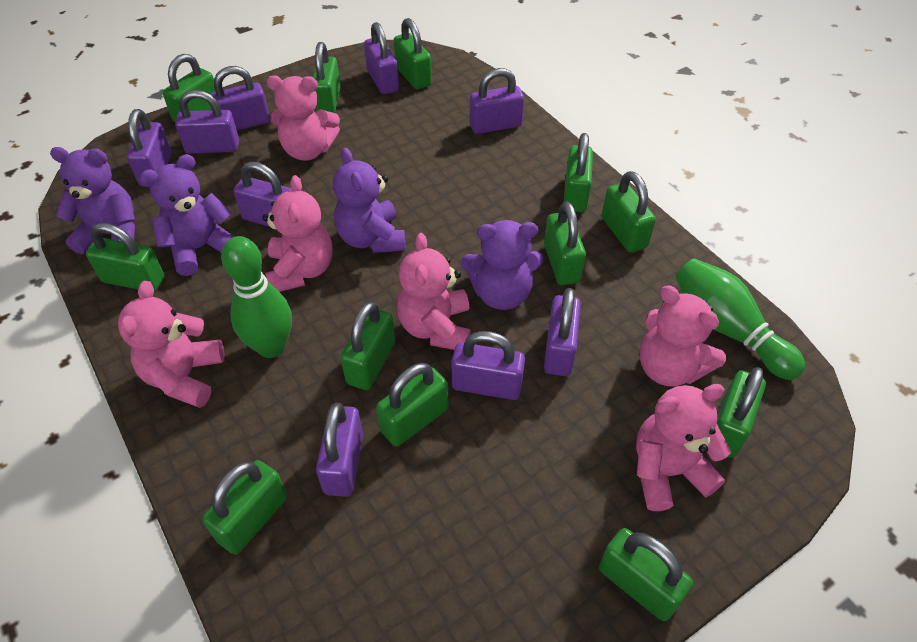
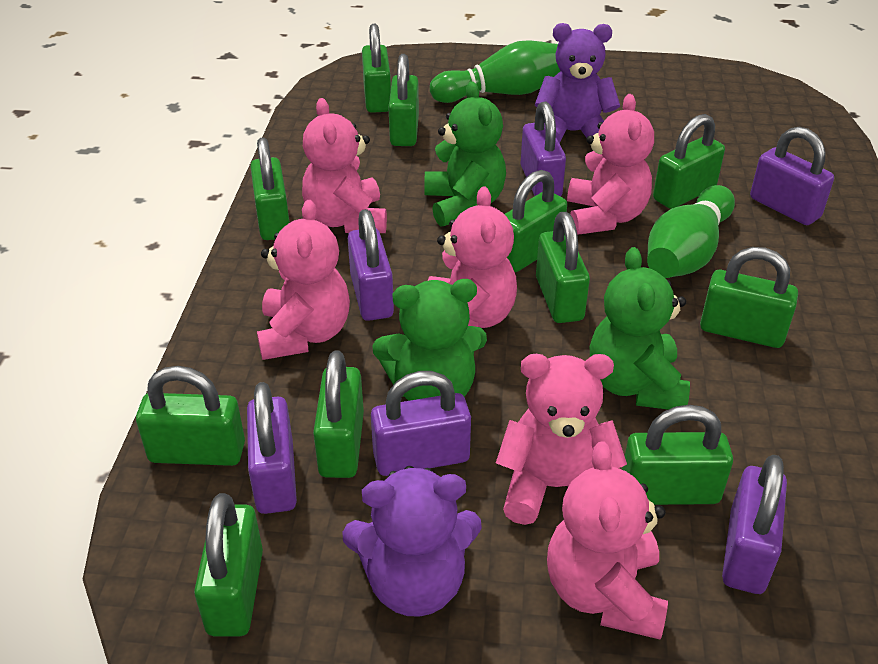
green padlock: 12 -> 11
green teddy bear: 0 -> 3
purple padlock: 9 -> 6
purple teddy bear: 4 -> 2

